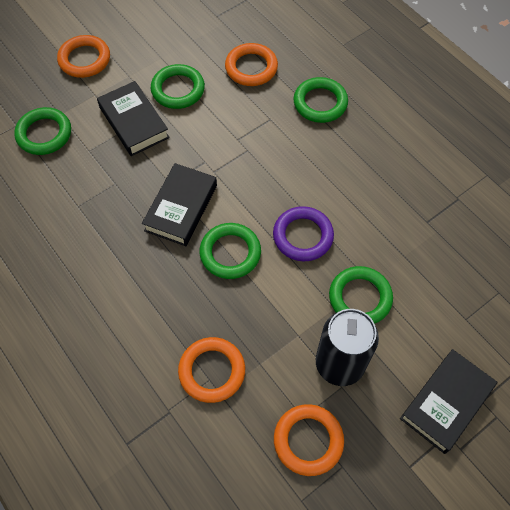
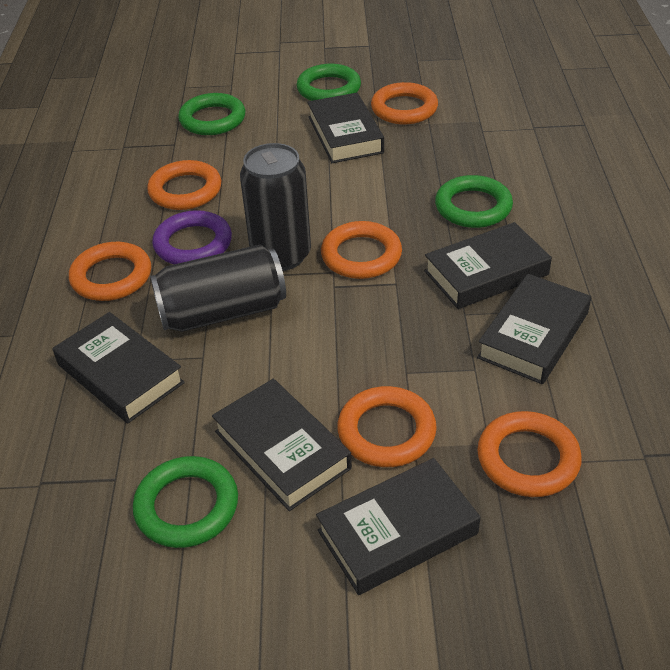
black book: 3 -> 6
black can: 1 -> 2
green ring: 5 -> 4
orange ring: 4 -> 6

